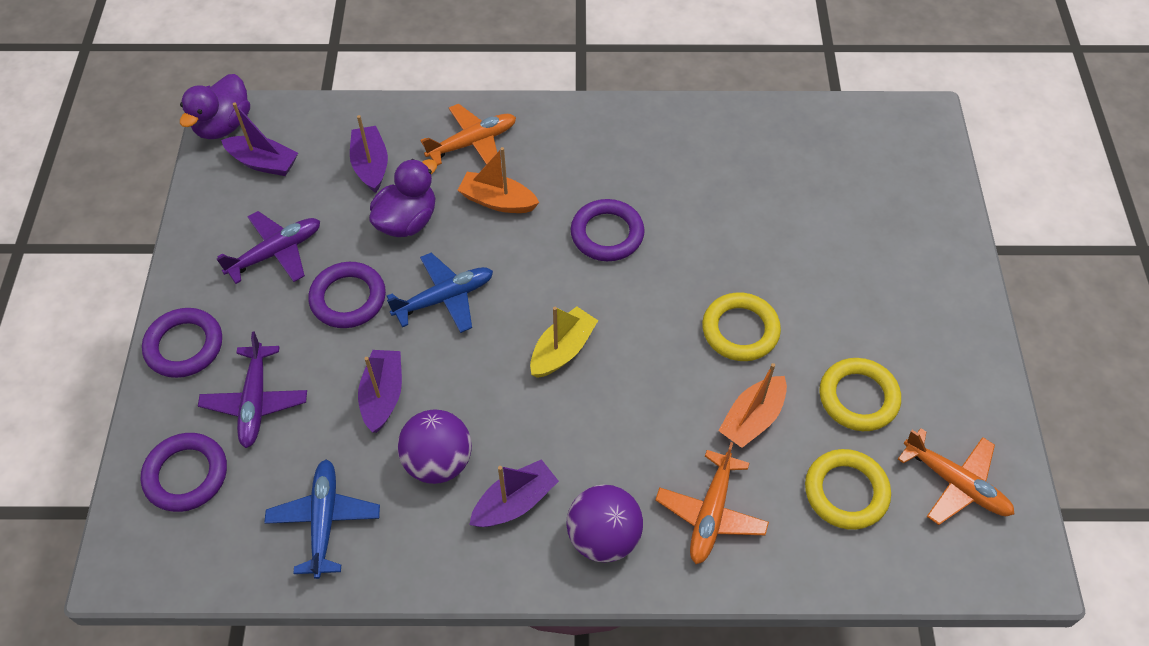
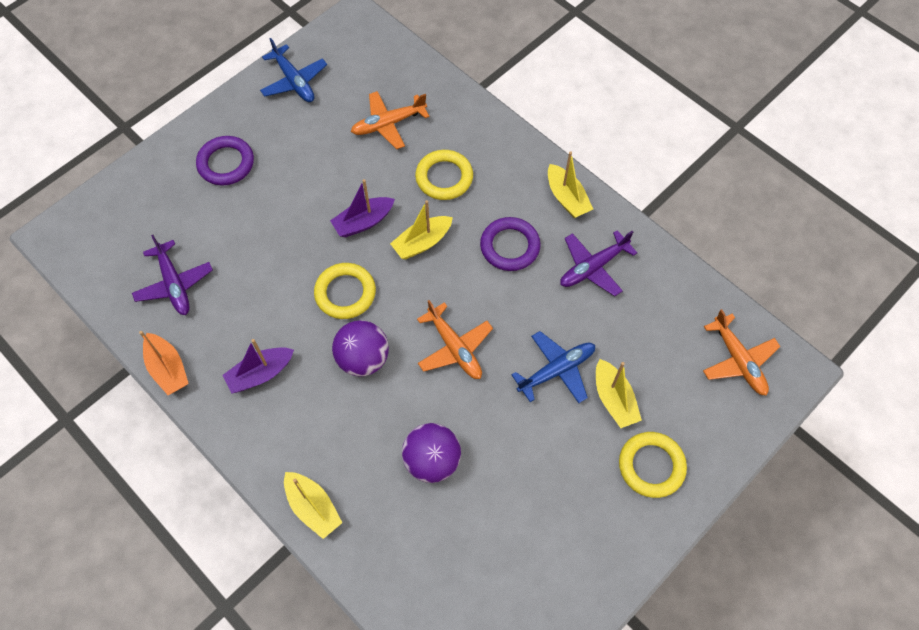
orange boat: 2 -> 1
purple boat: 4 -> 2
purple duck: 2 -> 0
purple ring: 4 -> 2
yellow boat: 1 -> 4

